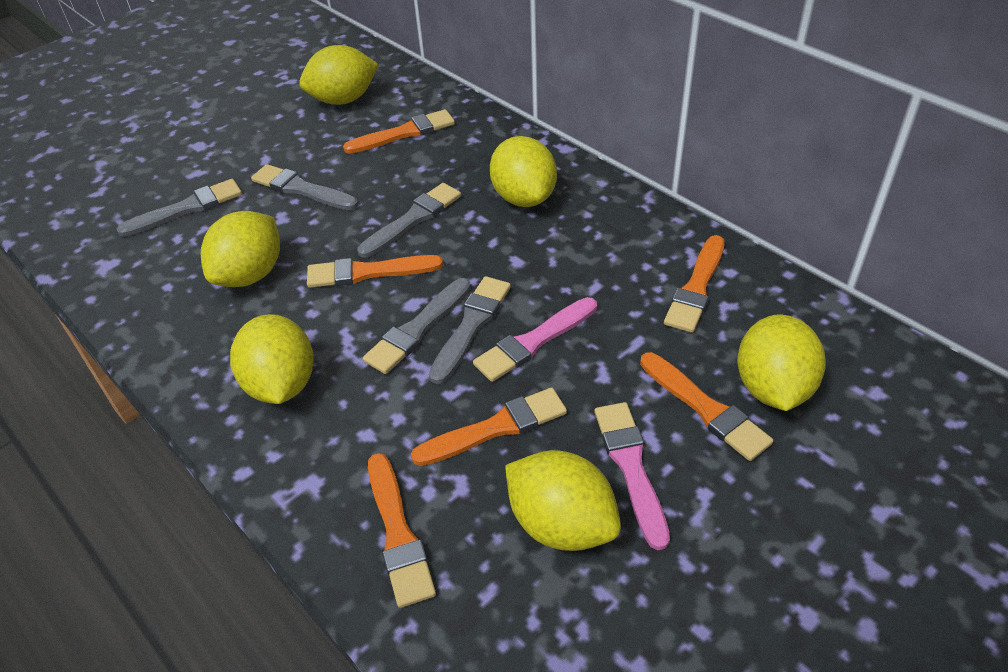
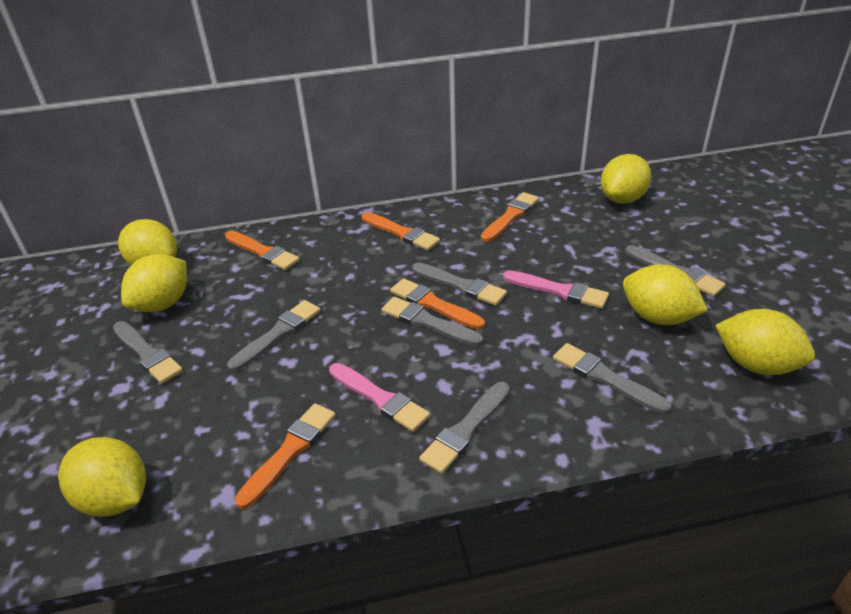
grey brush: 5 -> 7
orange brush: 6 -> 5

